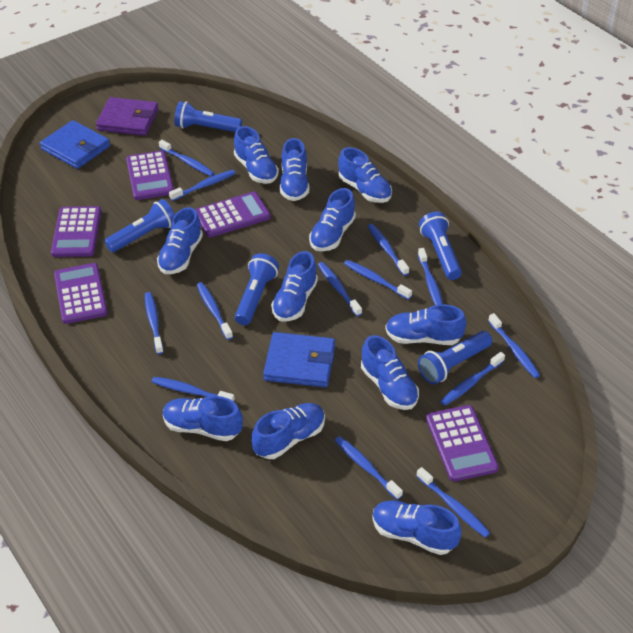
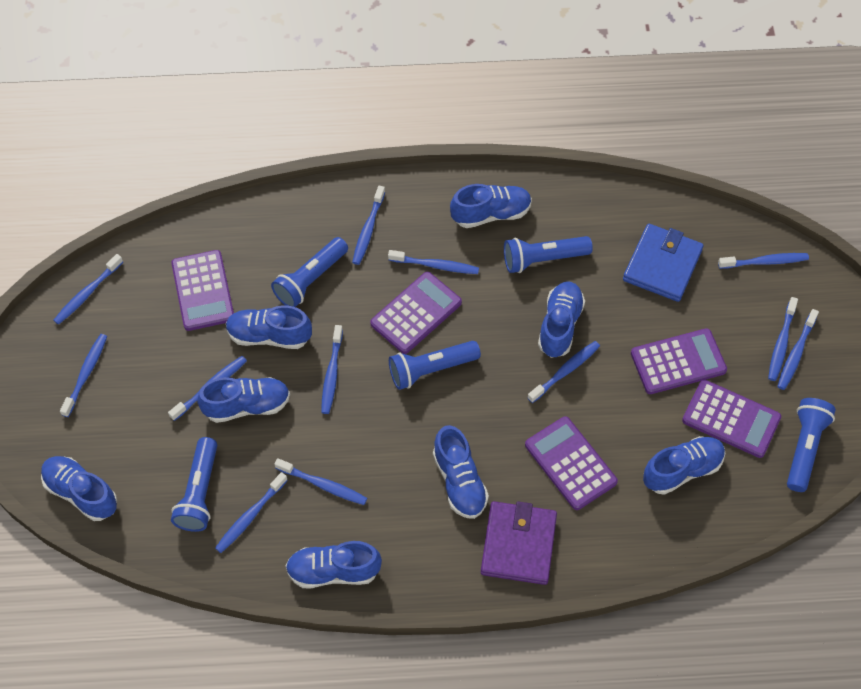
blue shoe: 11 -> 8
blue toothbrush: 13 -> 12
blue wallet: 2 -> 1

